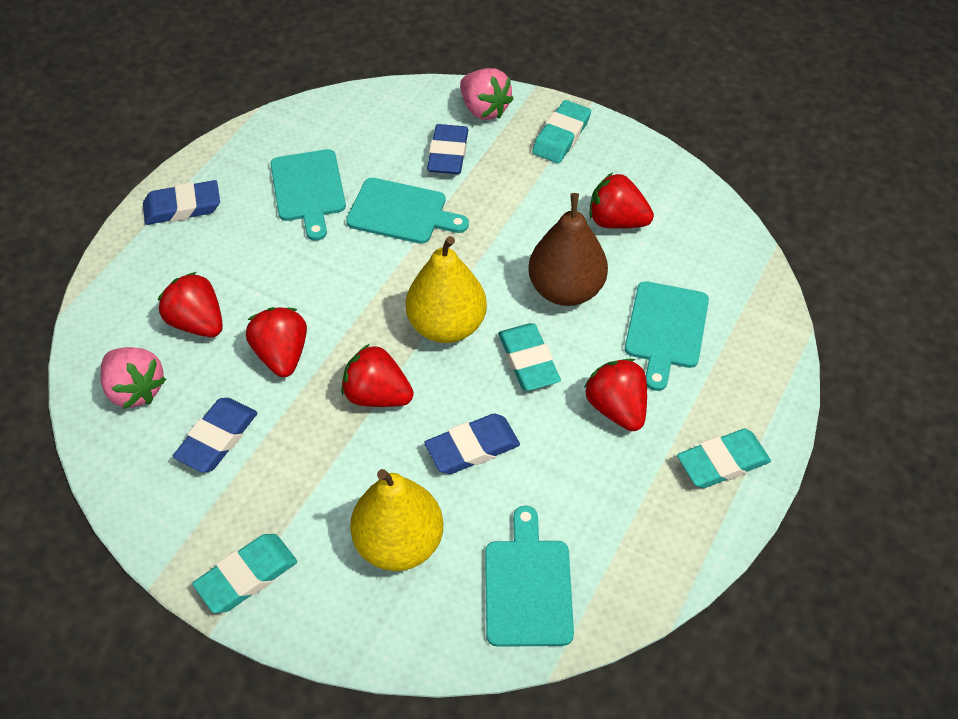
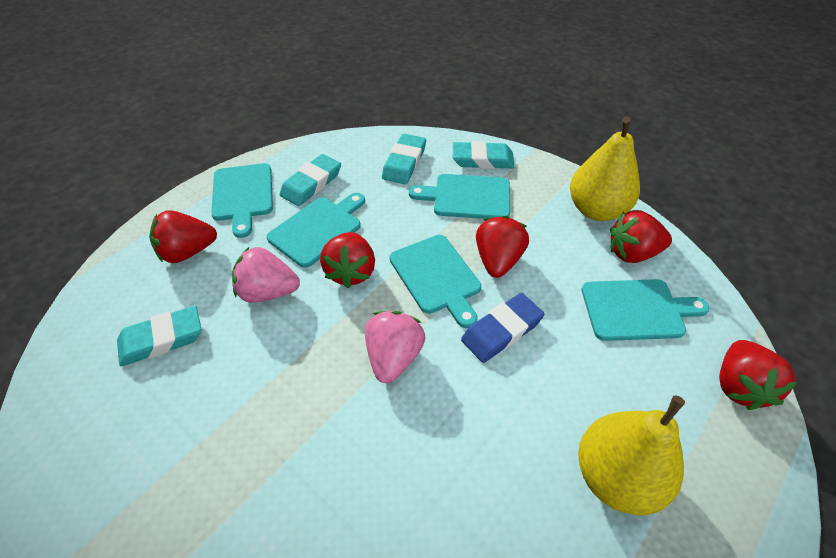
blue eraser: 4 -> 1
brown pear: 1 -> 0
turquoise cutting board: 4 -> 5

